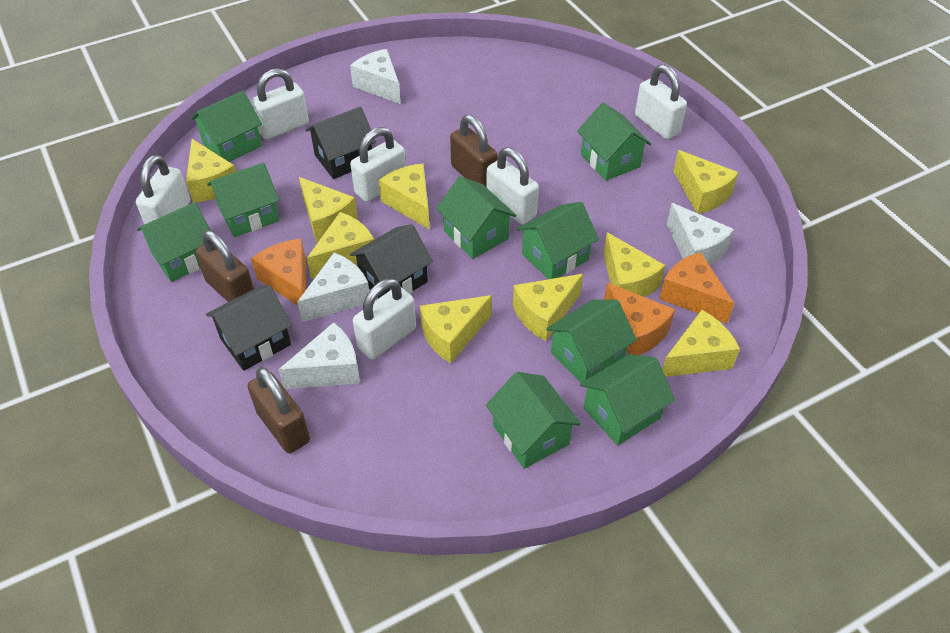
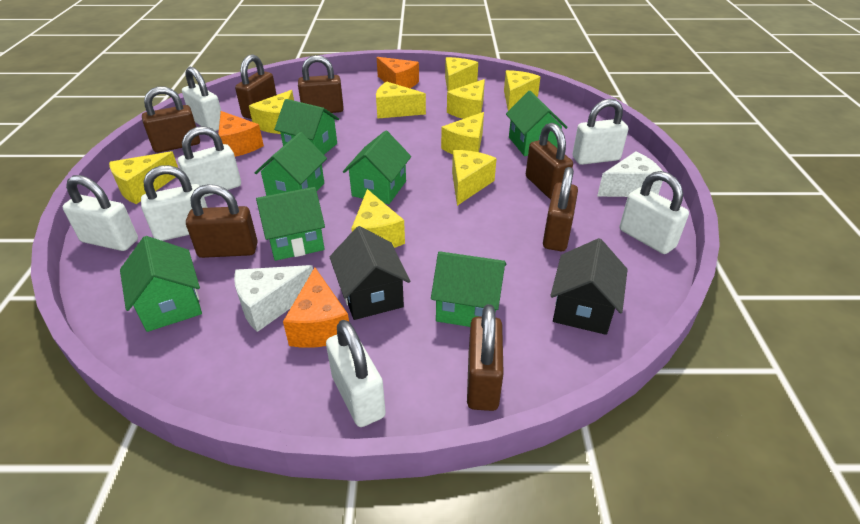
black house: 3 -> 2
brown padlock: 3 -> 7
green house: 9 -> 7
white cheese: 4 -> 2
white padlock: 6 -> 7

